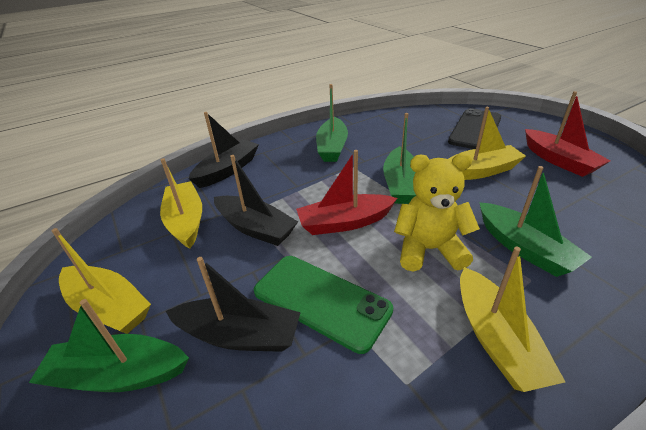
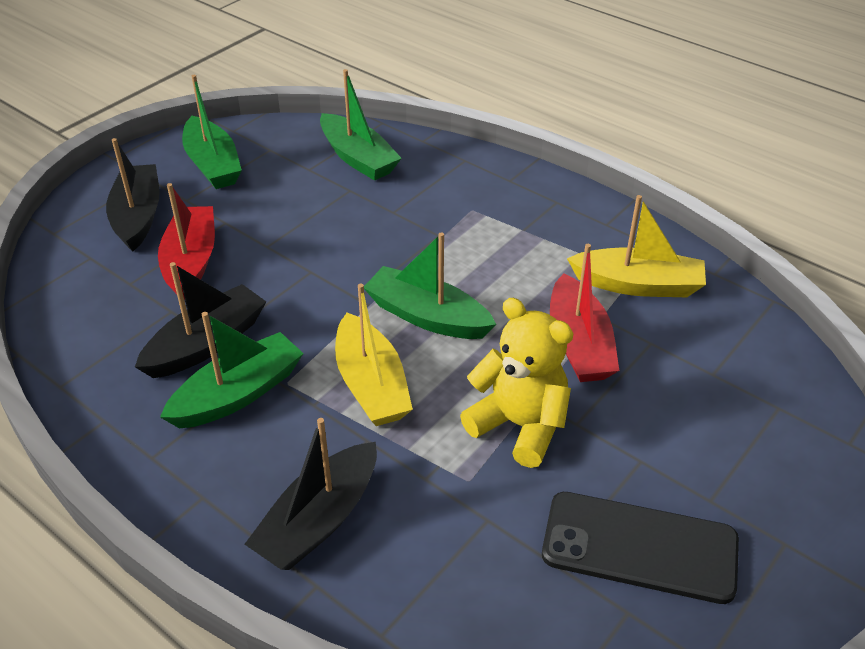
green phone: 1 -> 0
yellow boat: 4 -> 2

